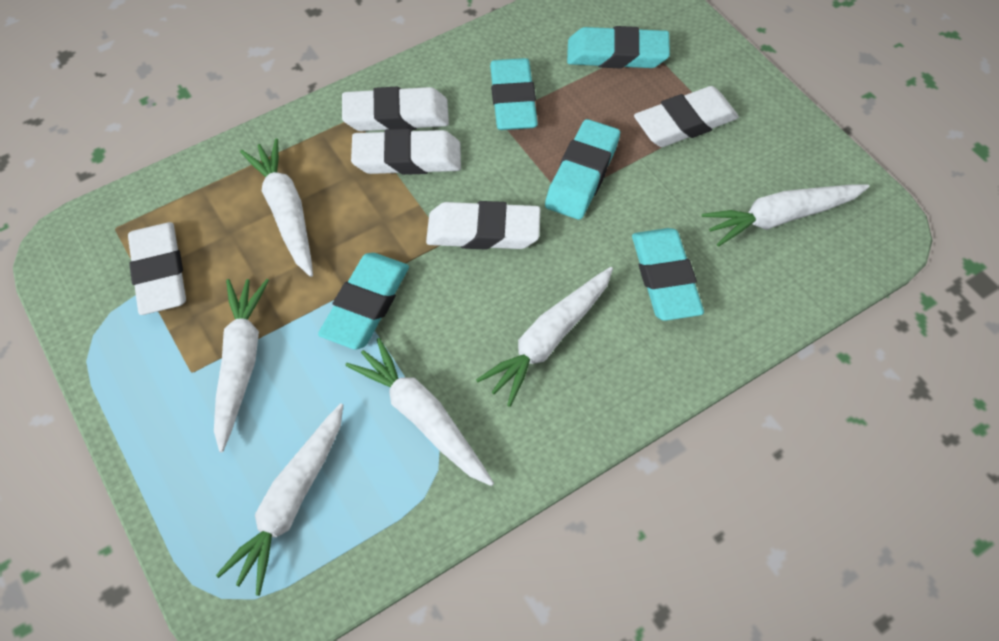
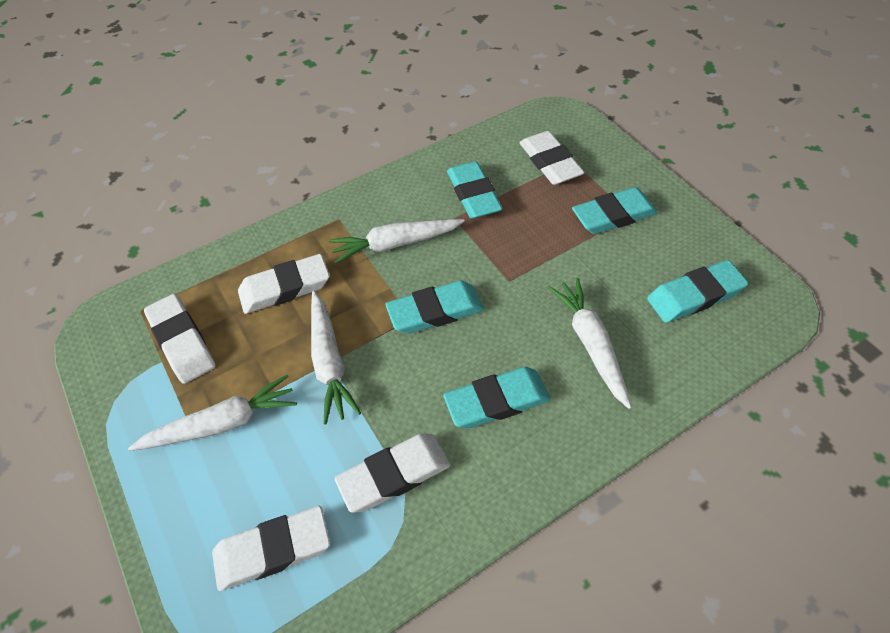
white carrot: 6 -> 4

